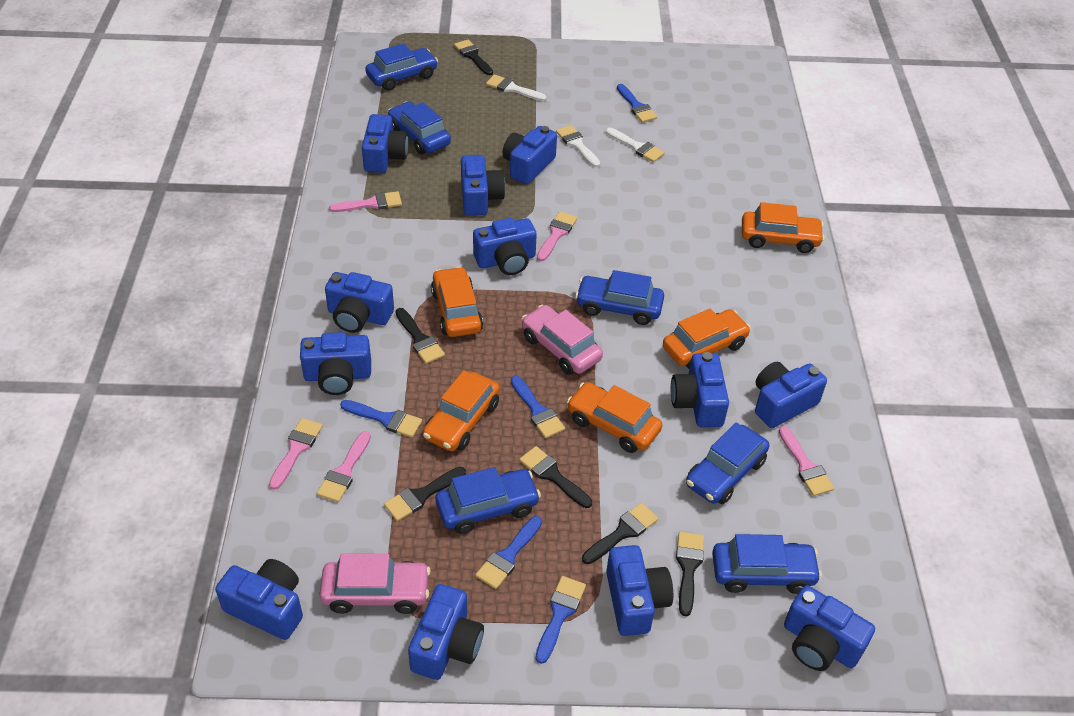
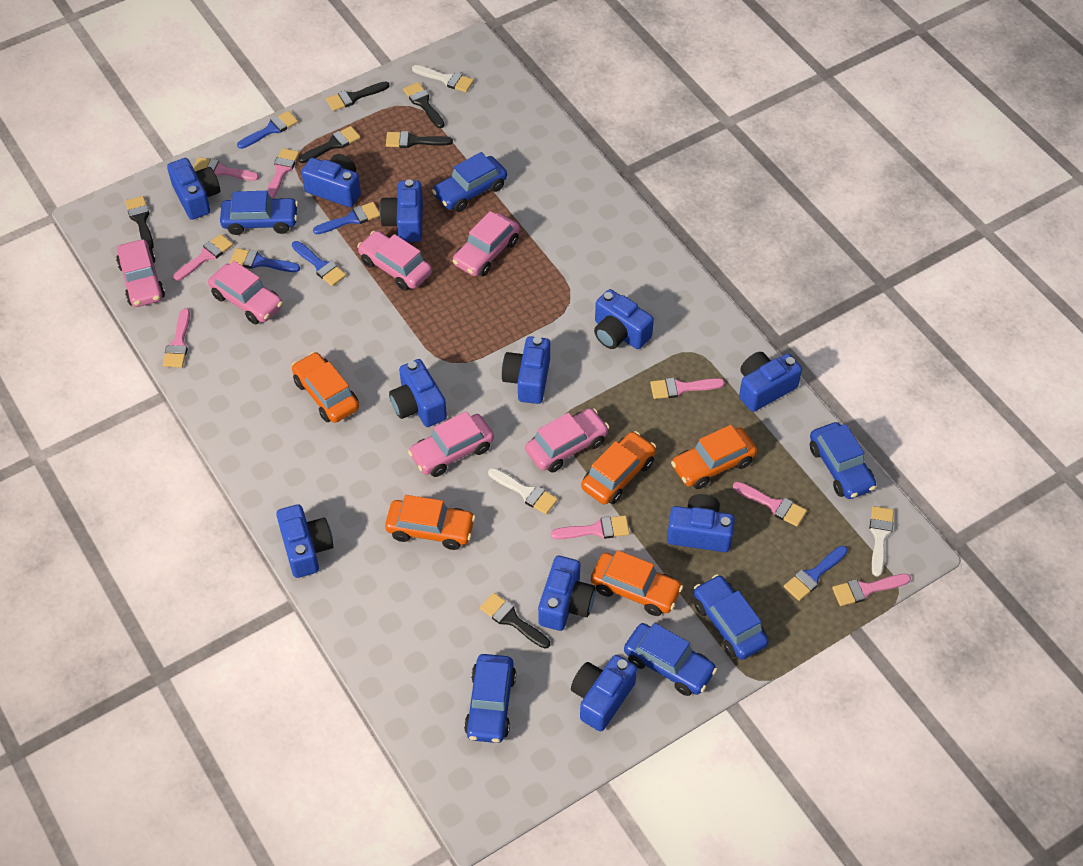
blue camera: 12 -> 11
pink brush: 5 -> 8
pink car: 2 -> 6

